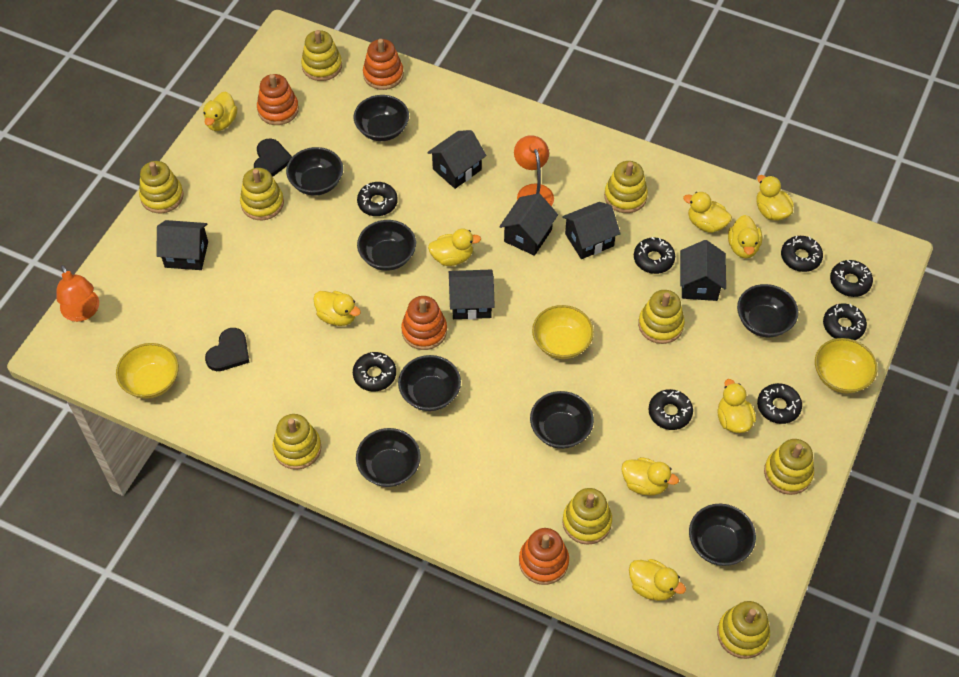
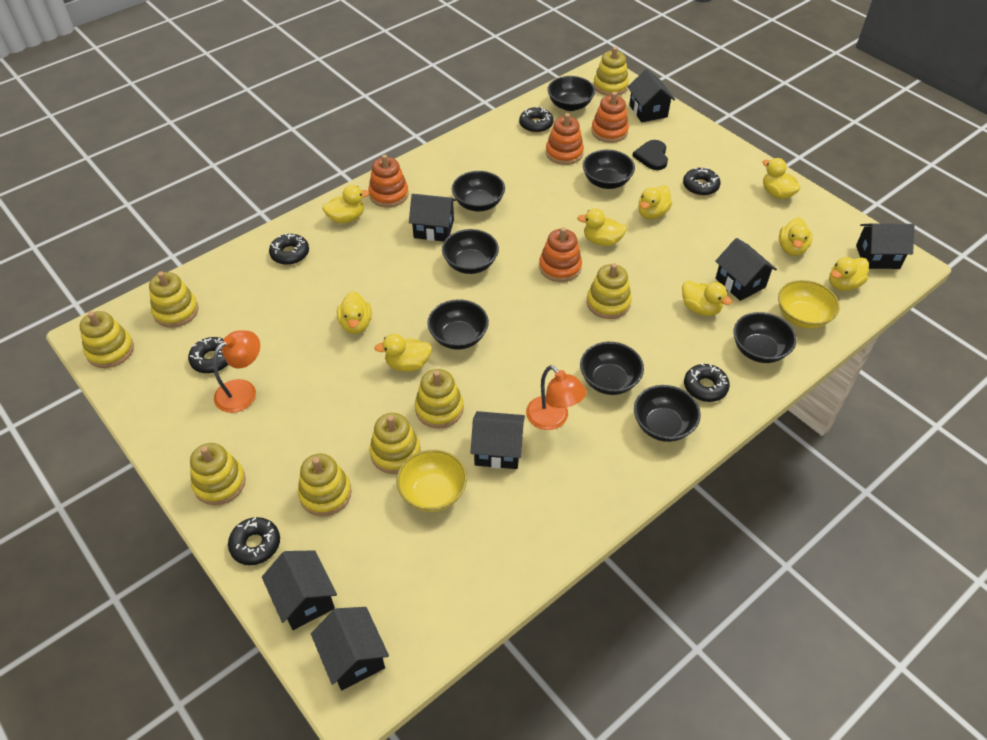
black donut: 8 -> 6
black heart: 2 -> 1
black house: 6 -> 7
yellow bowl: 3 -> 2
yellow stacking toy: 9 -> 8

